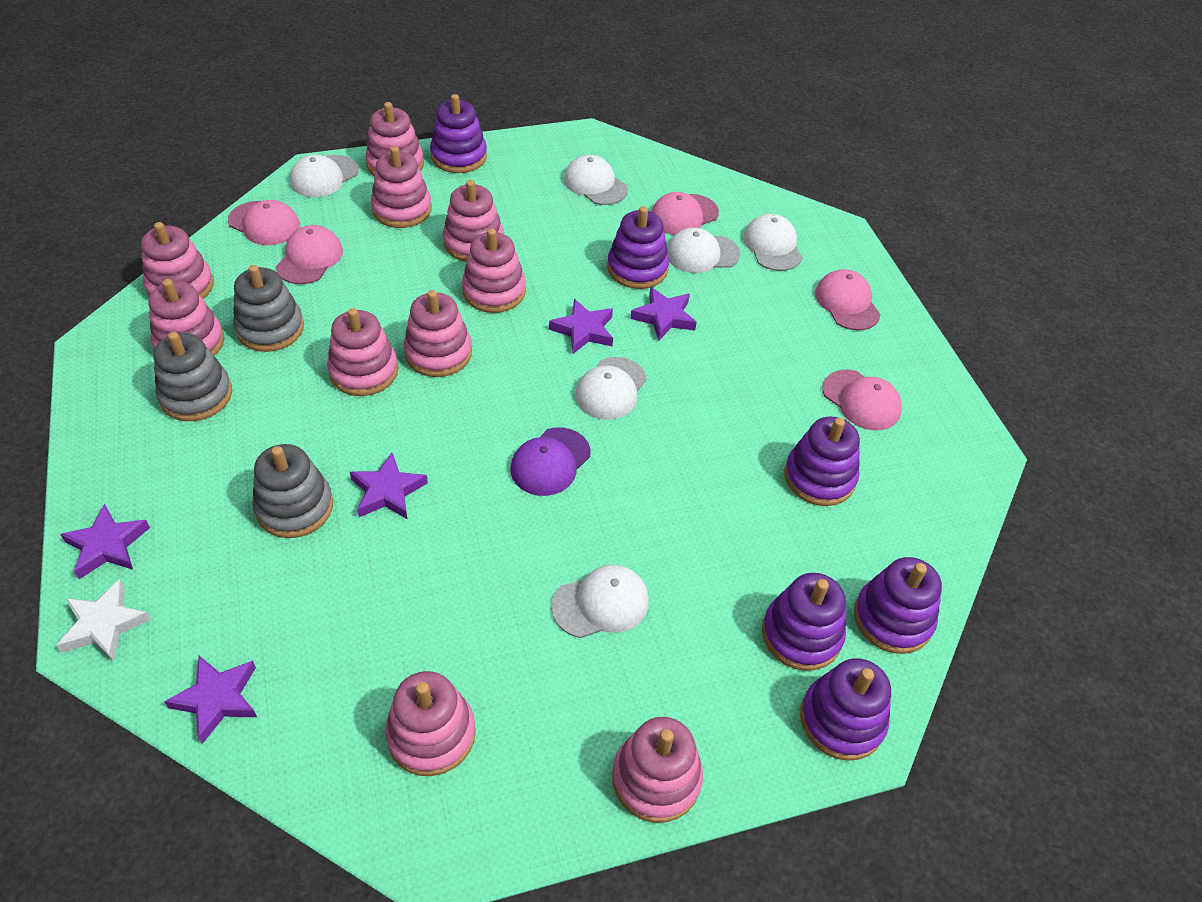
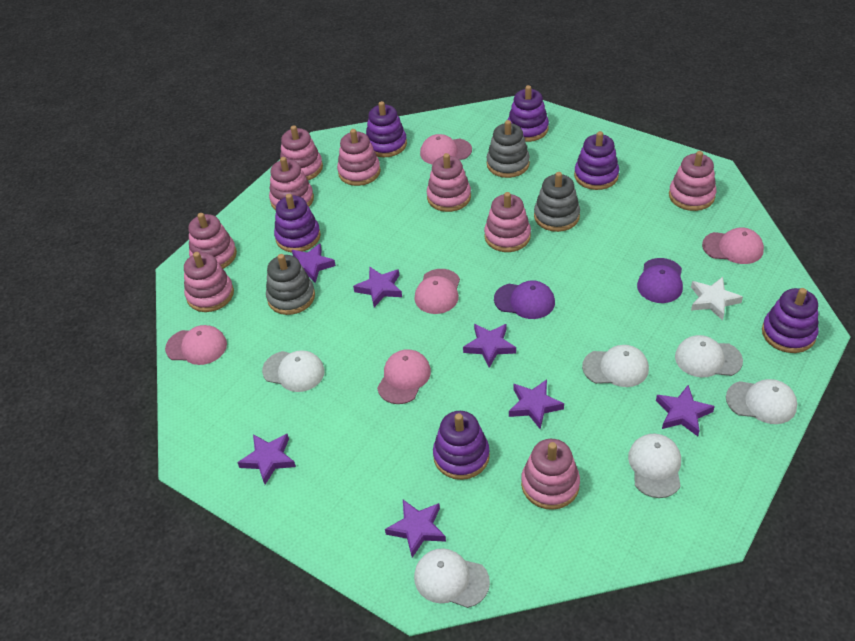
pink stacking toy: 10 -> 9
purple cap: 1 -> 2
purple star: 5 -> 7

